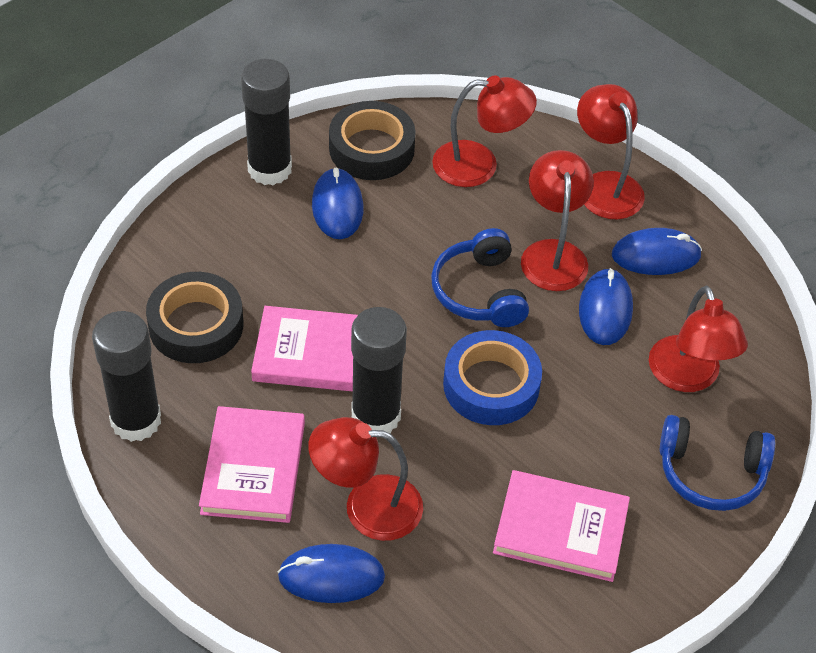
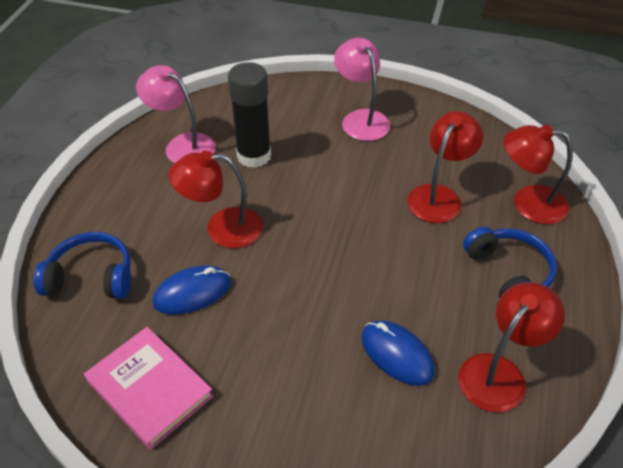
black glue stick: 3 -> 1
black tape: 2 -> 0
blue mouse: 4 -> 2
blue tape: 1 -> 0
pink book: 3 -> 1
pink lamp: 0 -> 2
red lamp: 5 -> 4

